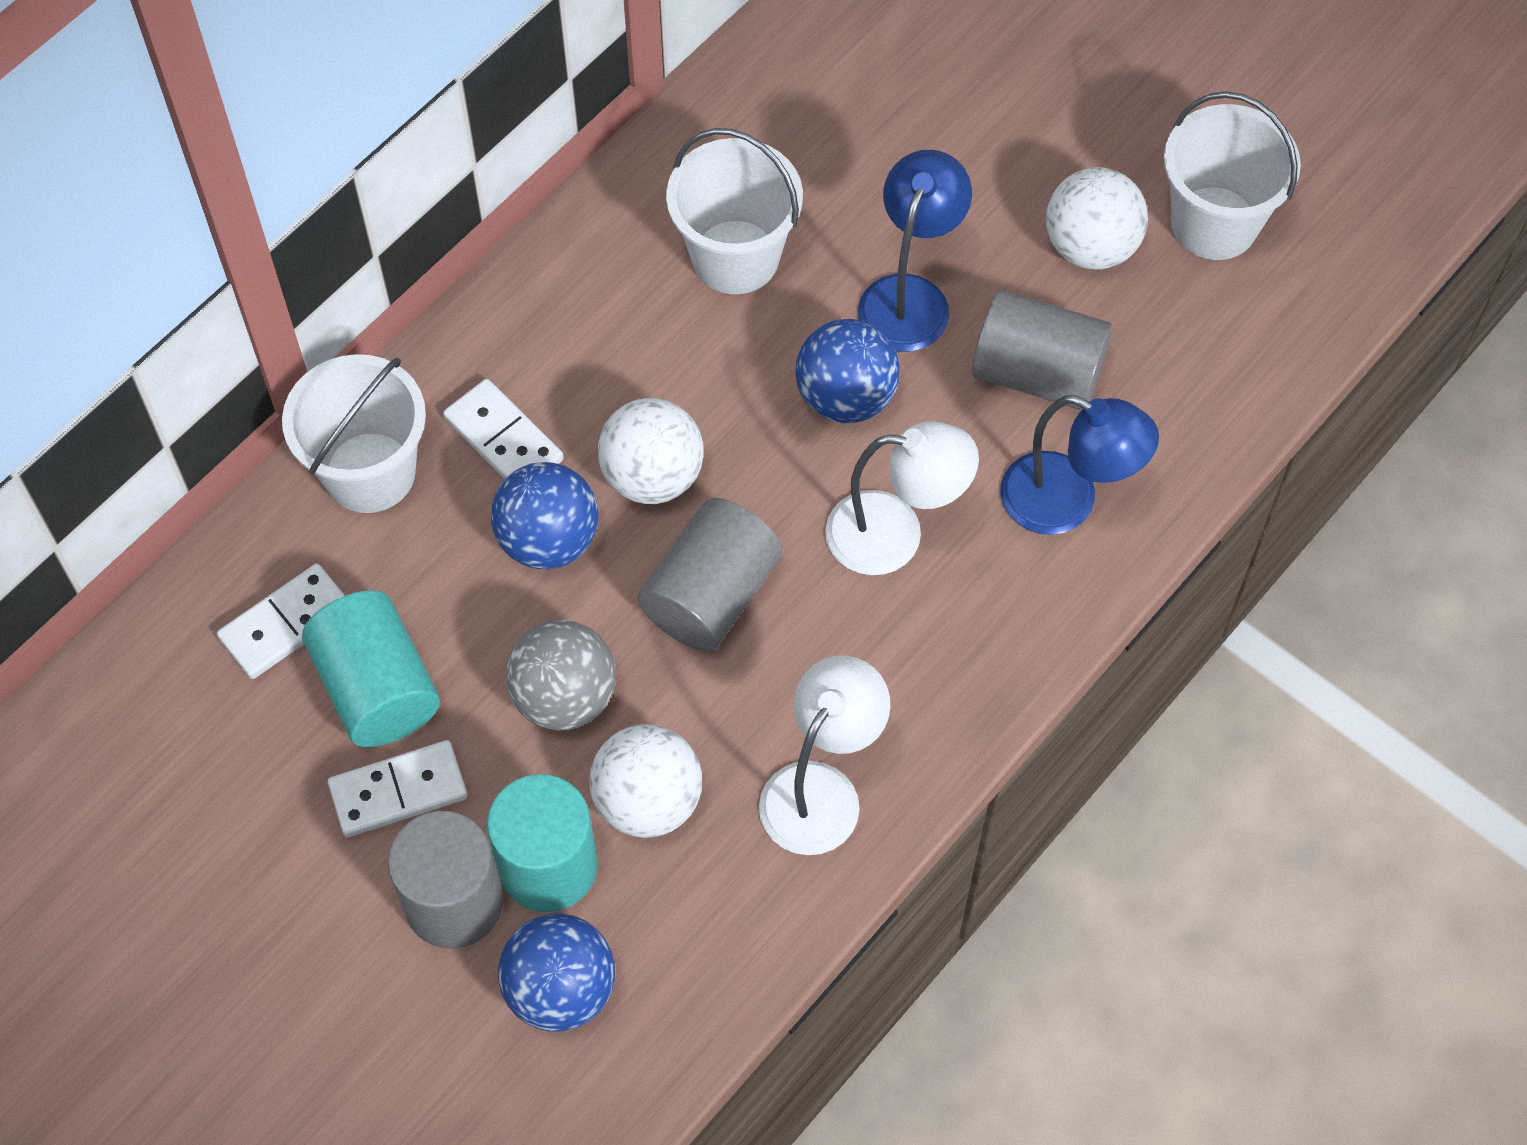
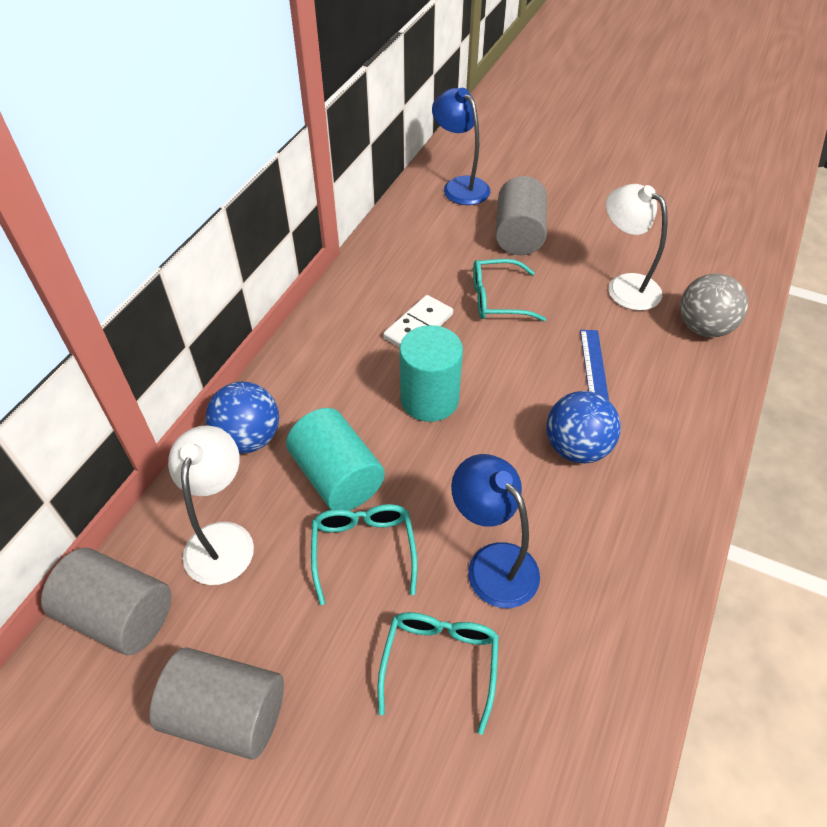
blue ball: 3 -> 2
blue ruler: 0 -> 1
turquoise glasses: 0 -> 3
white ball: 3 -> 0
white bucket: 3 -> 0
white domino: 3 -> 1

